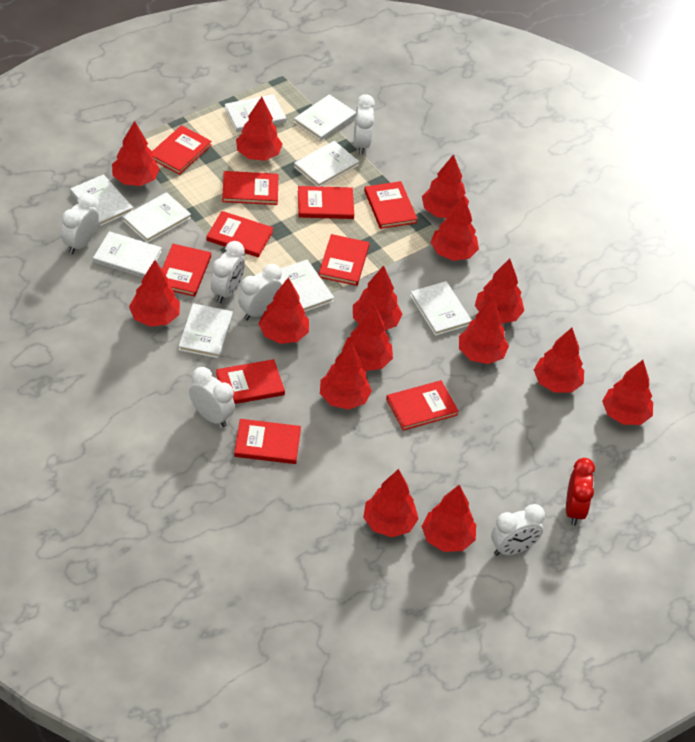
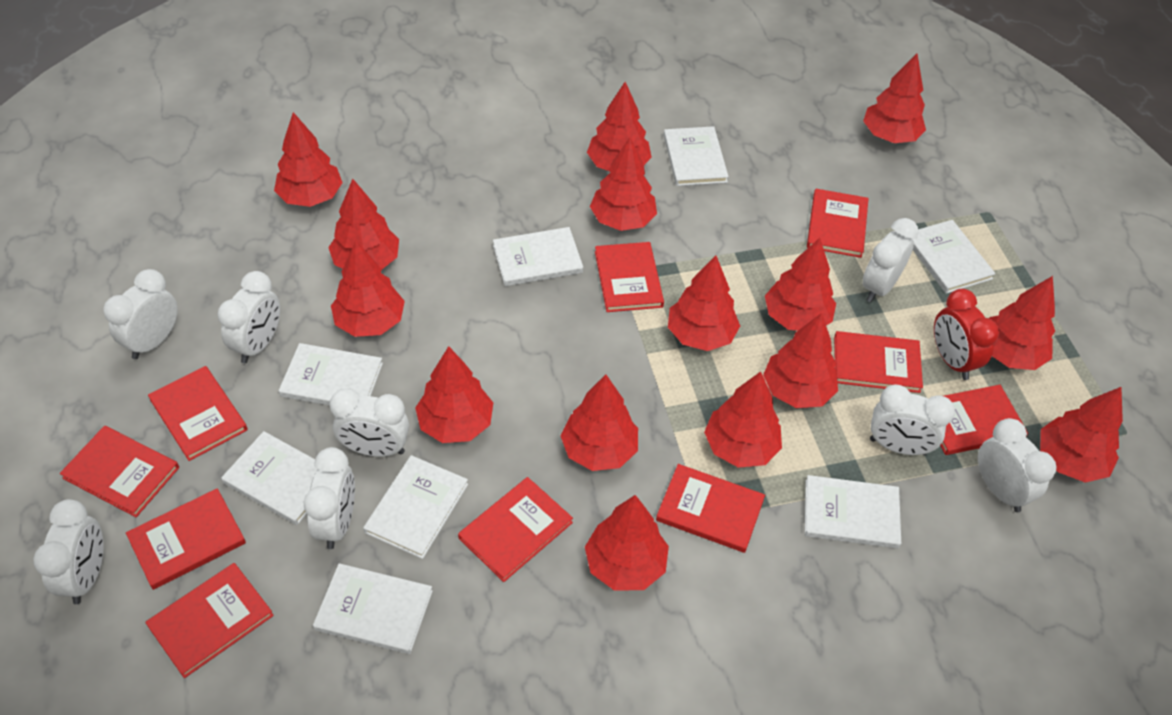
white book: 9 -> 8
white clock: 6 -> 8

